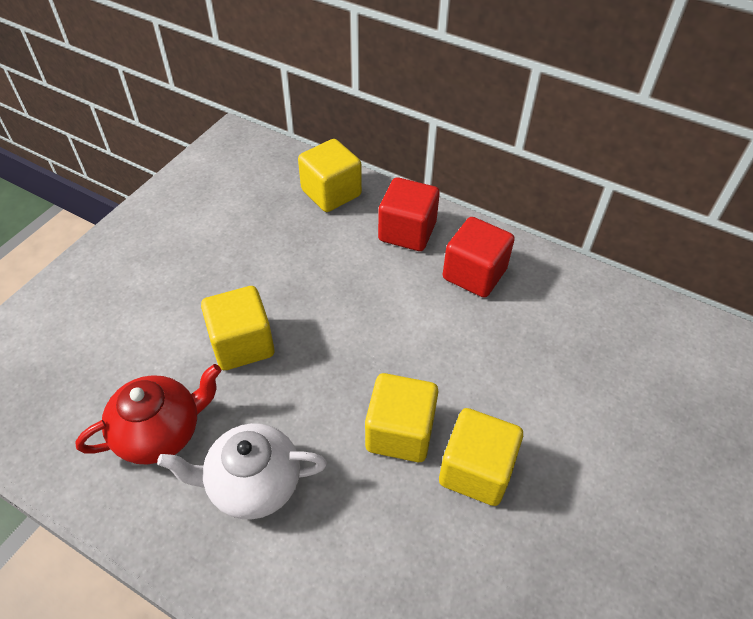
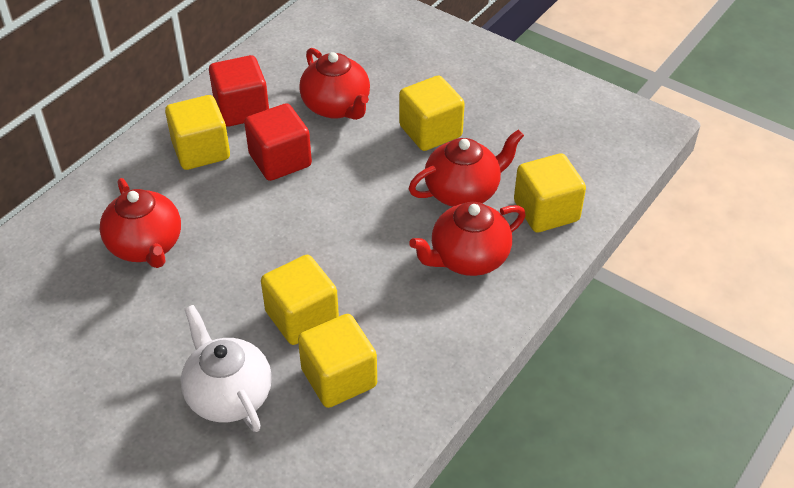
red teapot: 1 -> 4
yellow cube: 4 -> 5

